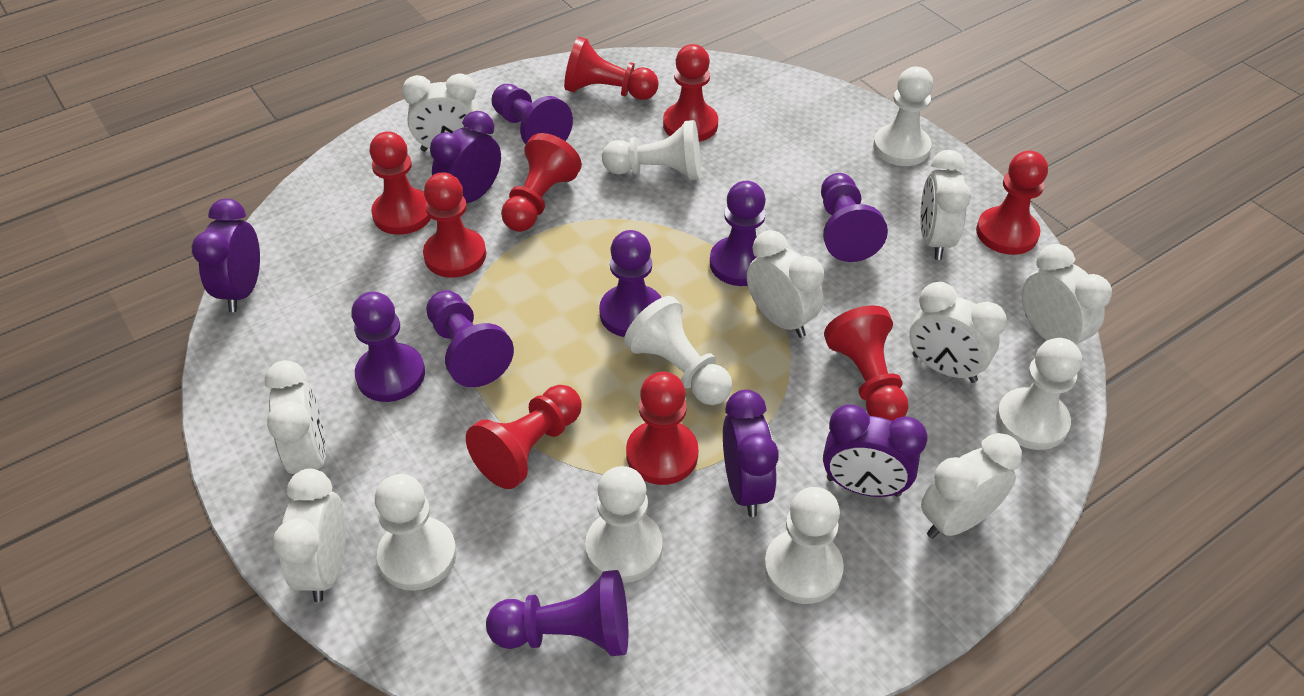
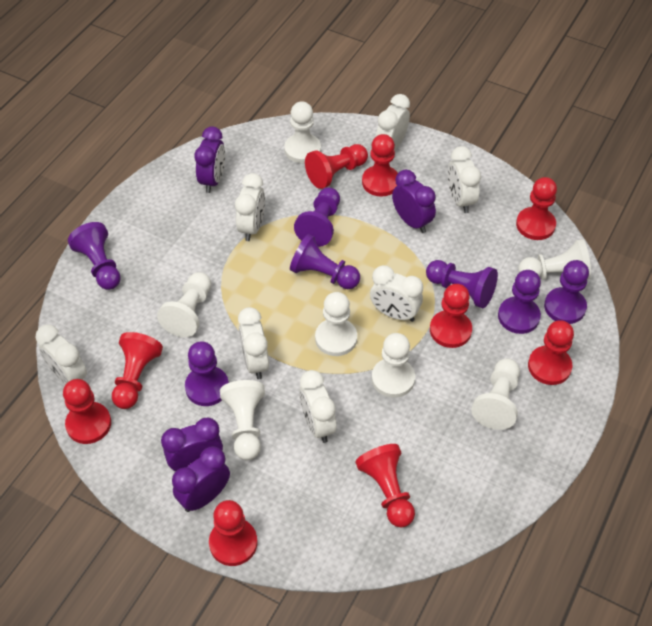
white clock: 8 -> 7

